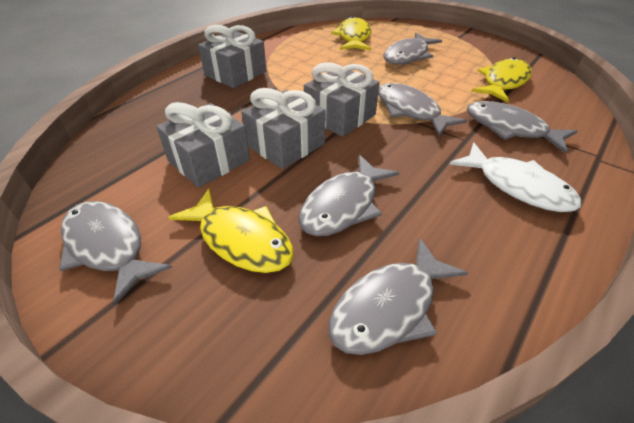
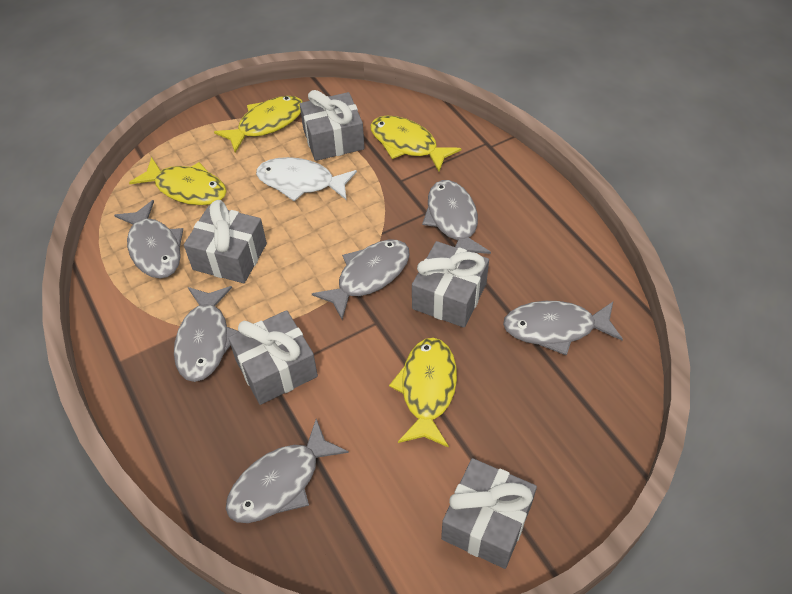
grey gift: 4 -> 5
yellow fish: 3 -> 4

